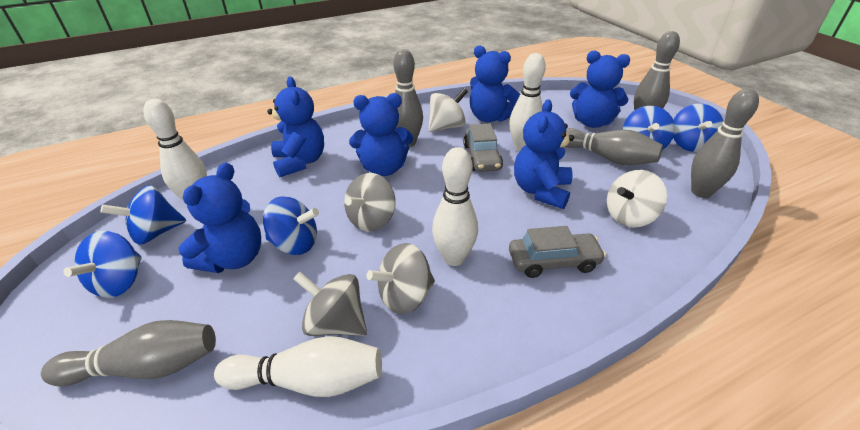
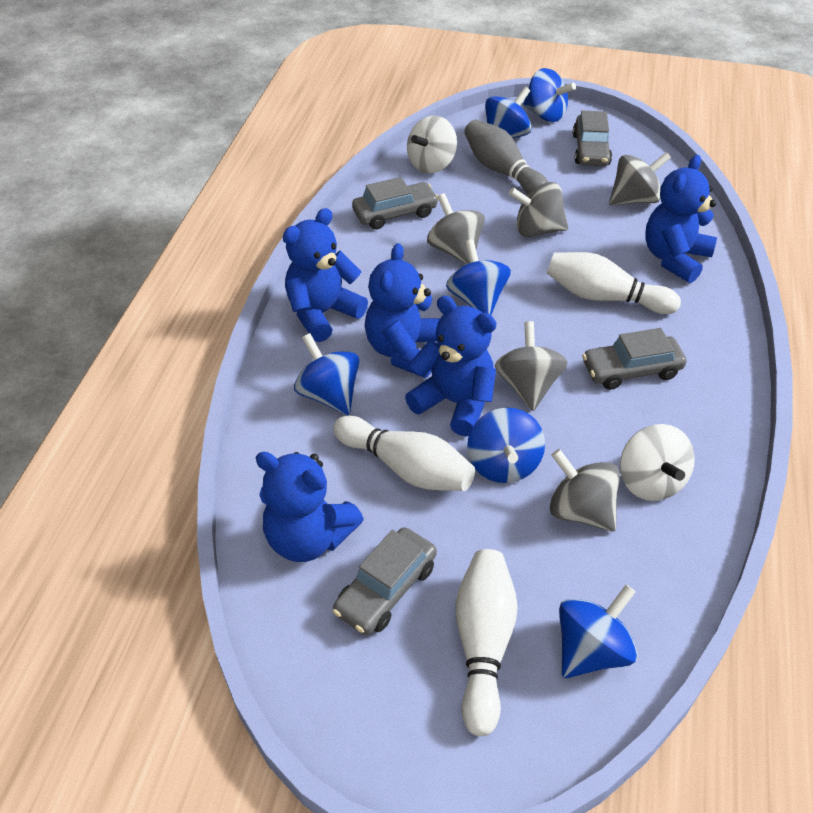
blue spinning top: 5 -> 6
blue teddy bear: 6 -> 5
grey bowling pin: 5 -> 1
grey car: 2 -> 4
grey spinning top: 3 -> 5
white bowling pin: 4 -> 3

